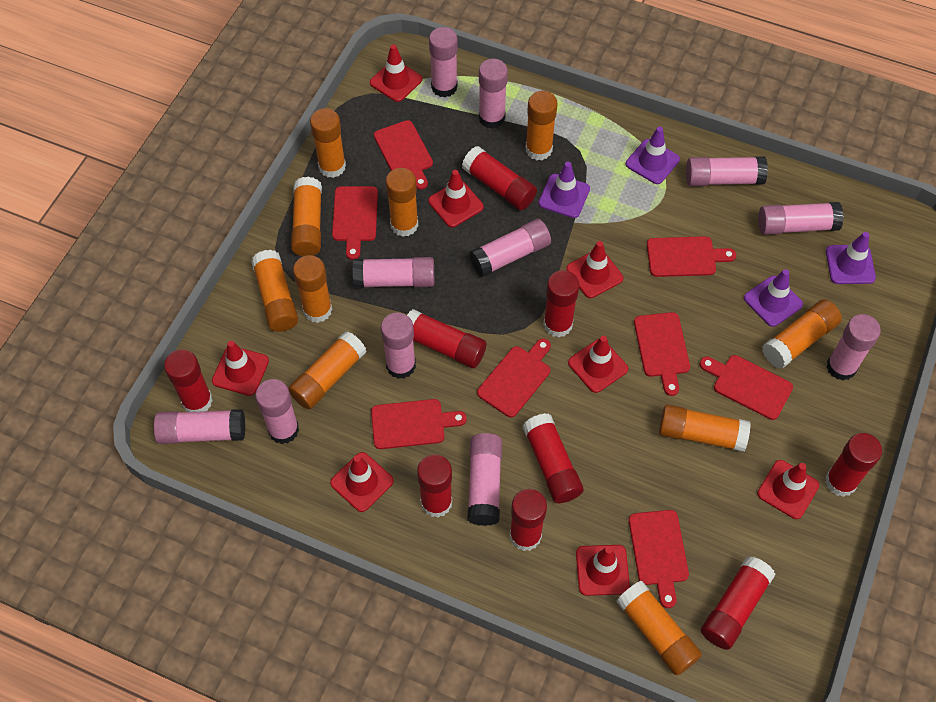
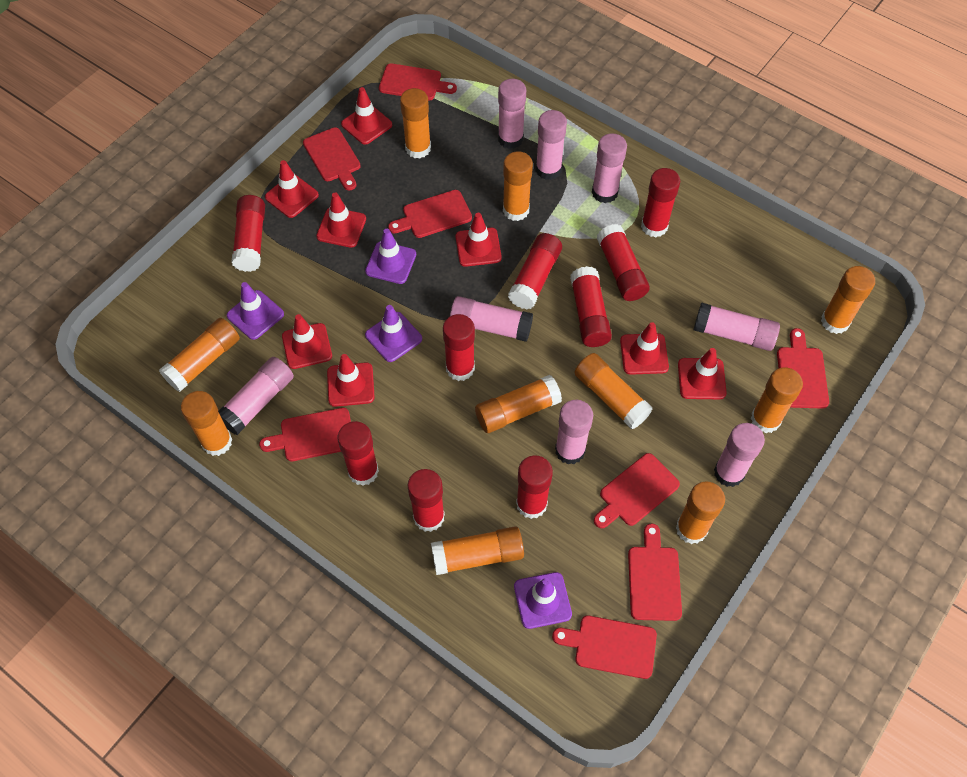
pink glue stick: 11 -> 8

